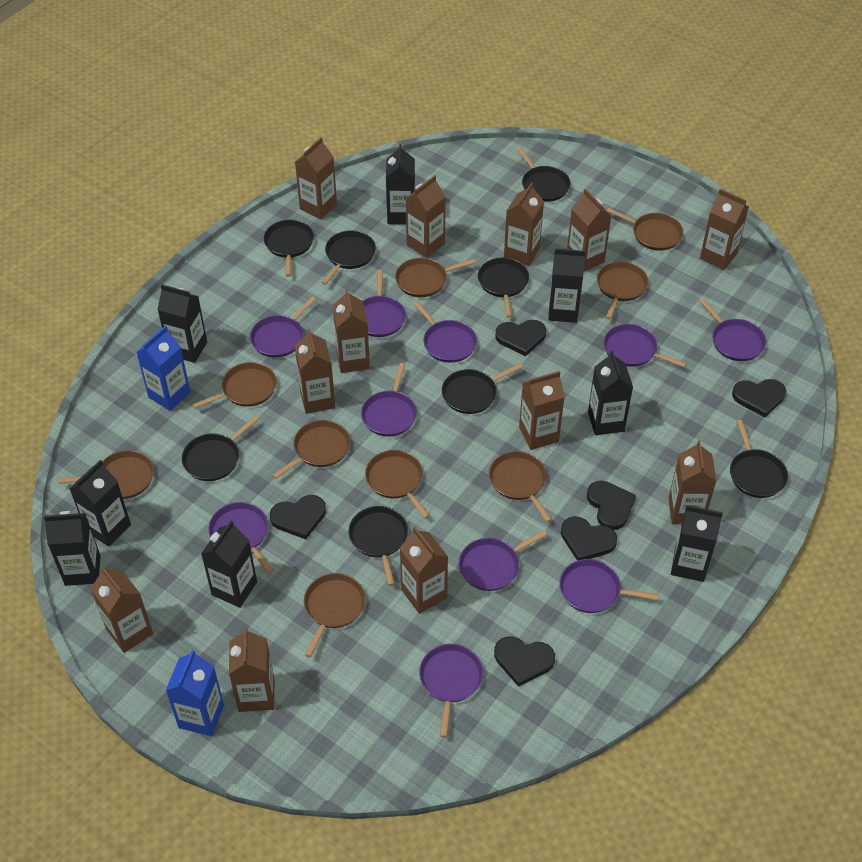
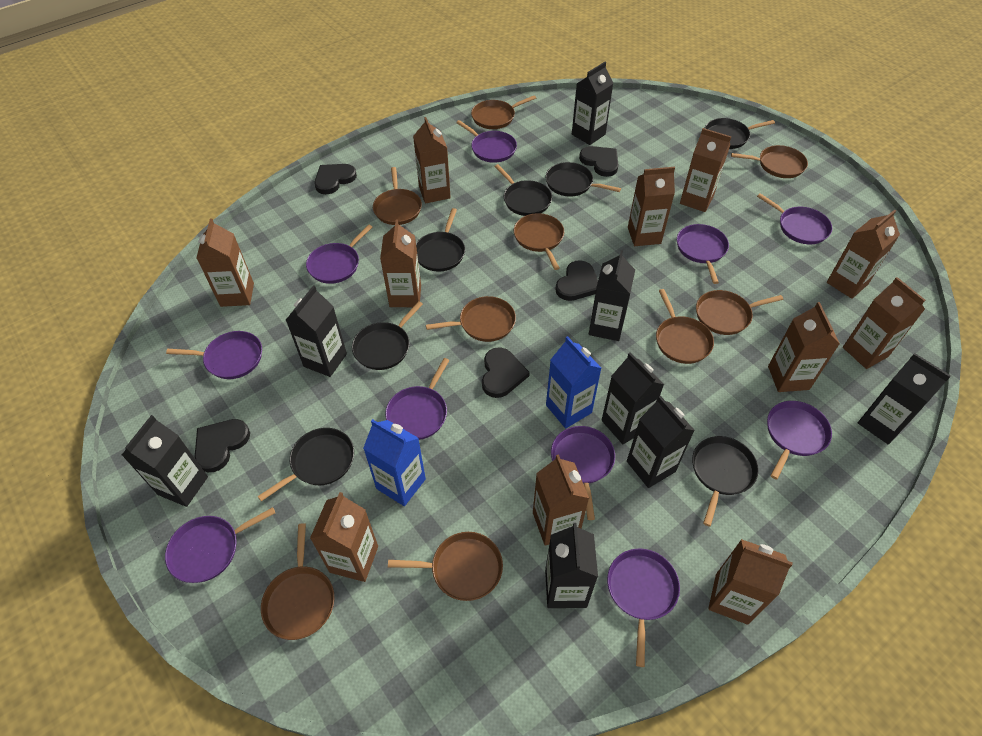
black heart: 6 -> 5
black pan: 8 -> 7
brown carton: 12 -> 11

